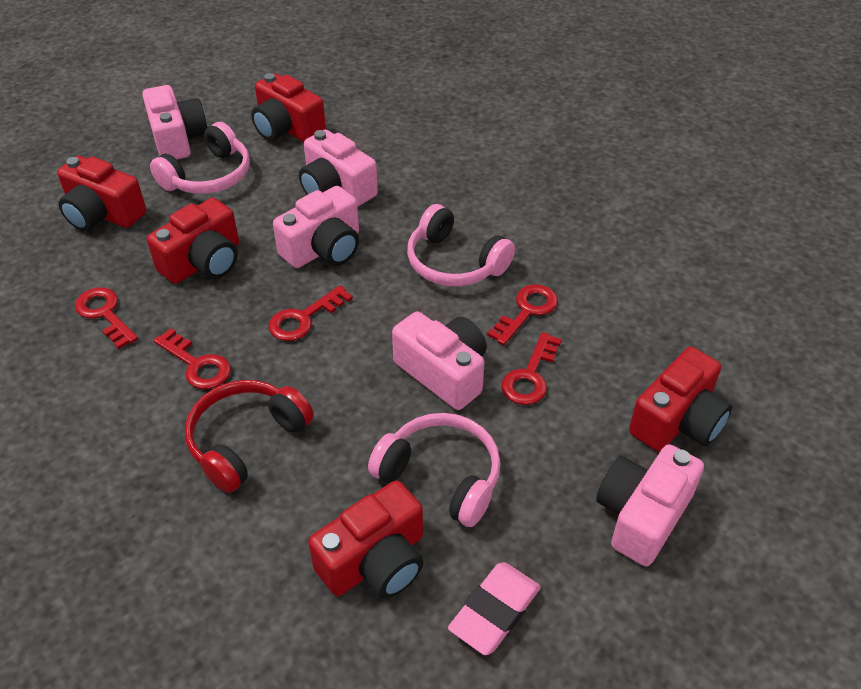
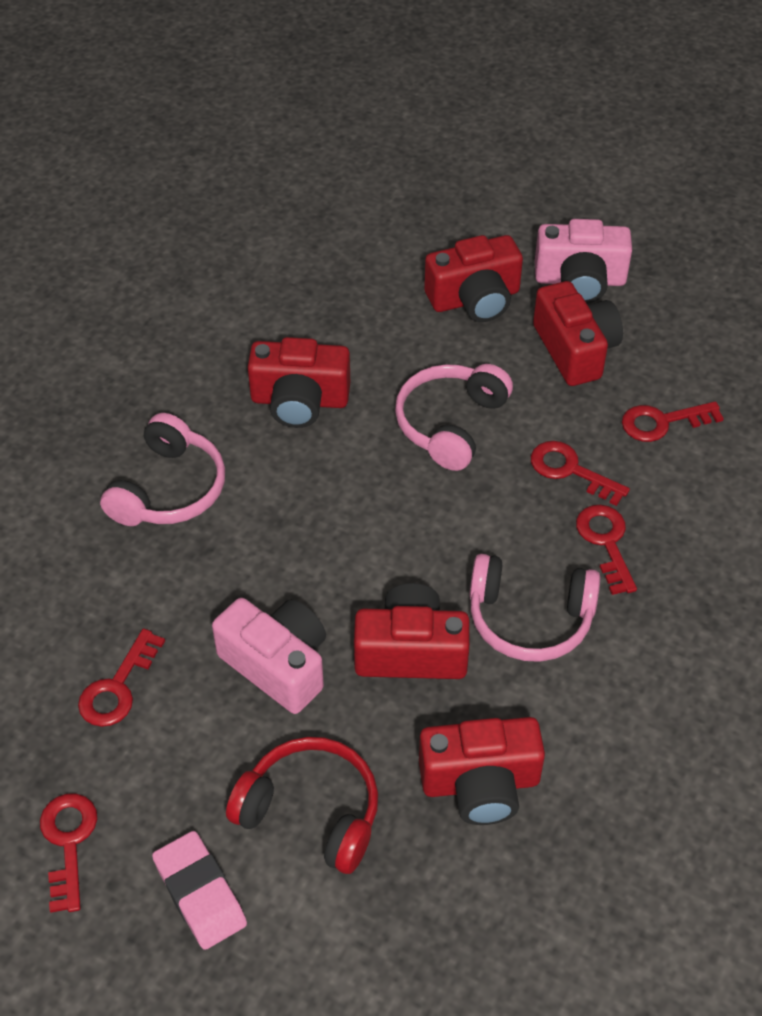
pink camera: 5 -> 2

